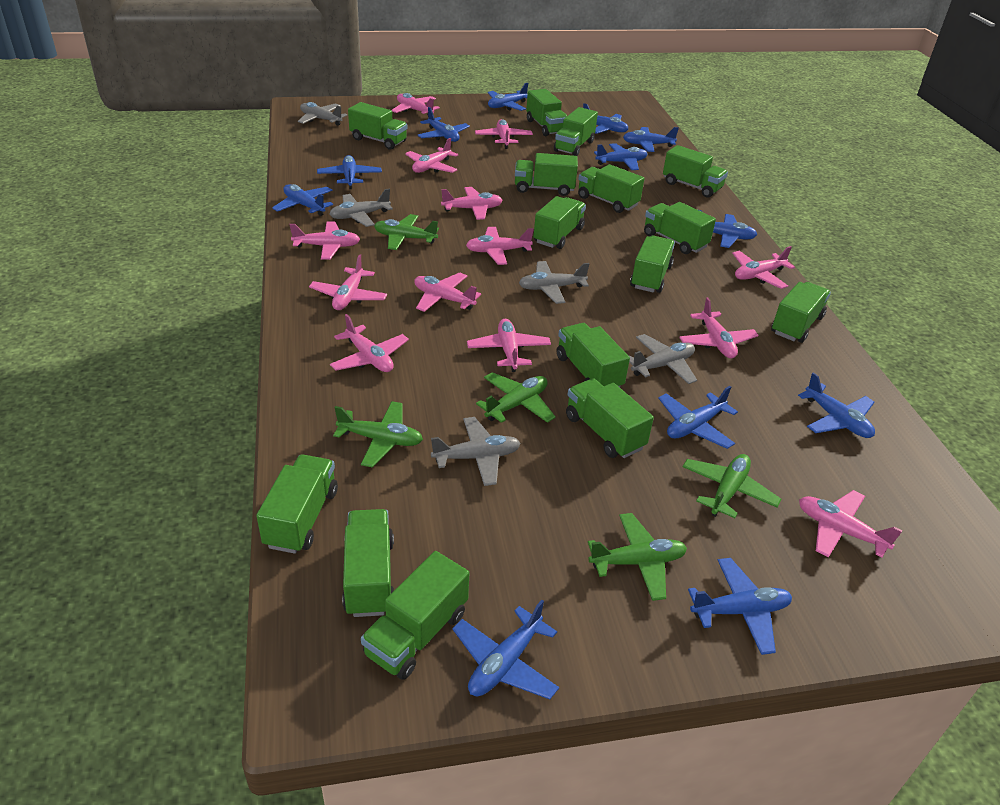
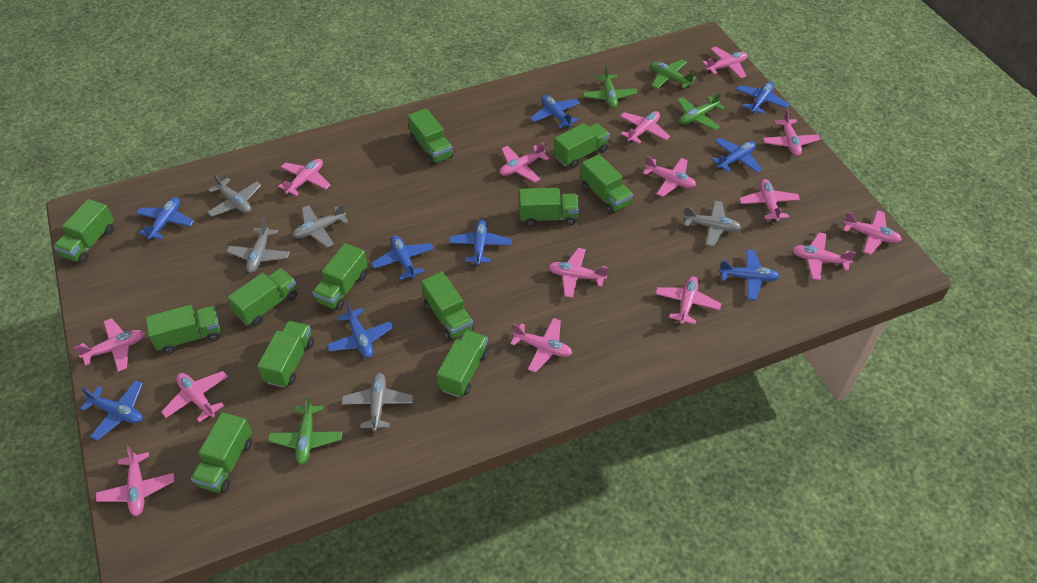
blue plane: 12 -> 9
green plane: 5 -> 4
green truck: 15 -> 12
pink plane: 13 -> 15

